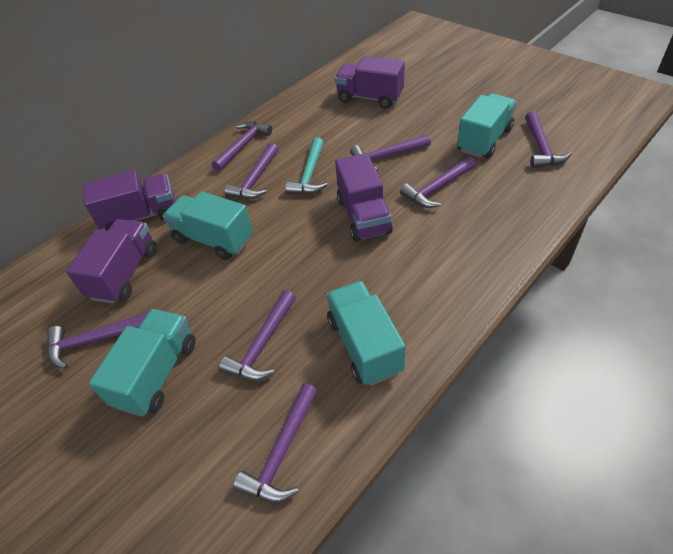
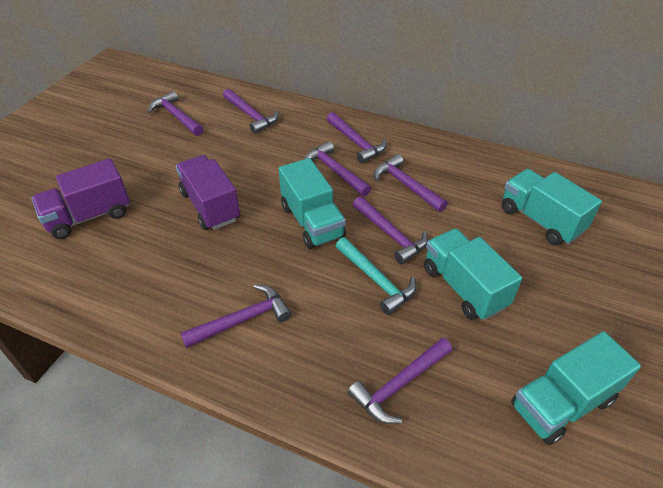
purple truck: 4 -> 2

